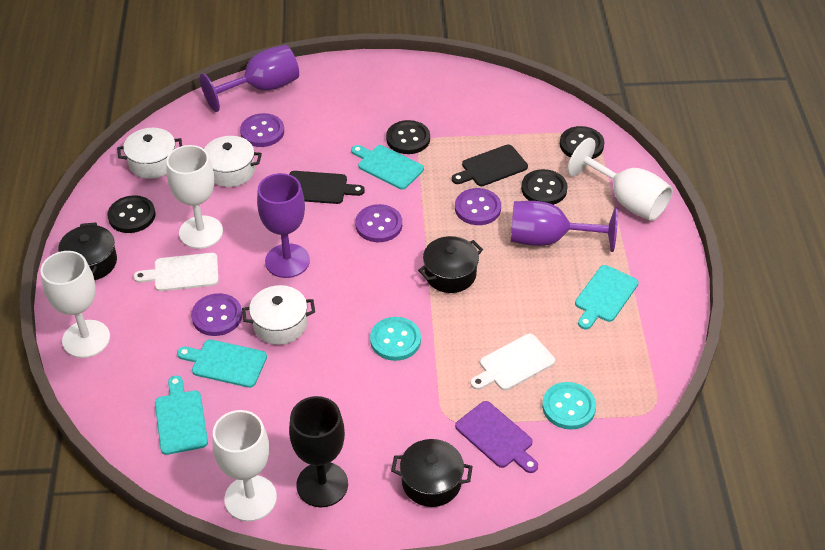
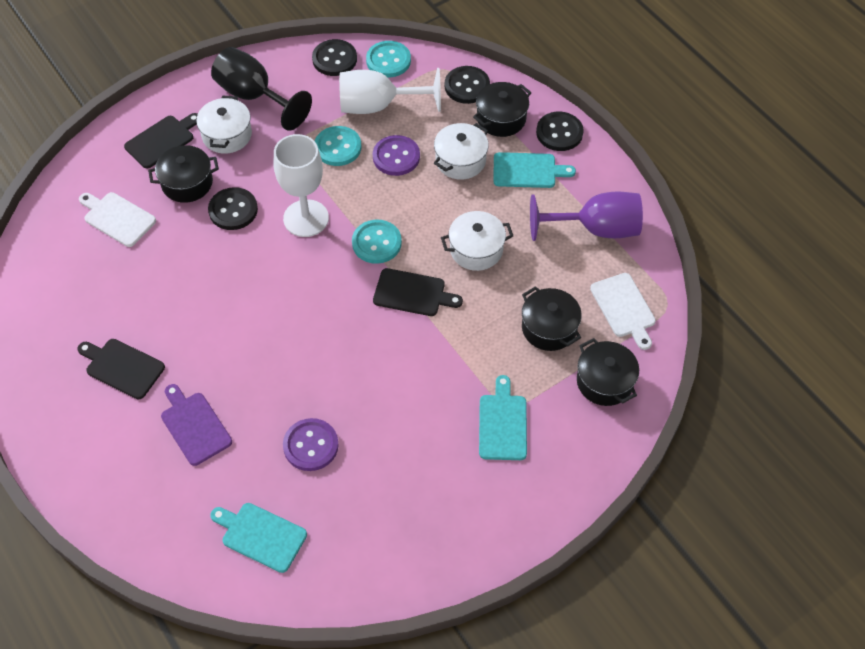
black cutting board: 2 -> 3
black pot: 3 -> 4
purple button: 4 -> 2
purple goblet: 3 -> 1
turquoise button: 2 -> 3
turquoise cutting board: 4 -> 3
white goblet: 4 -> 2

